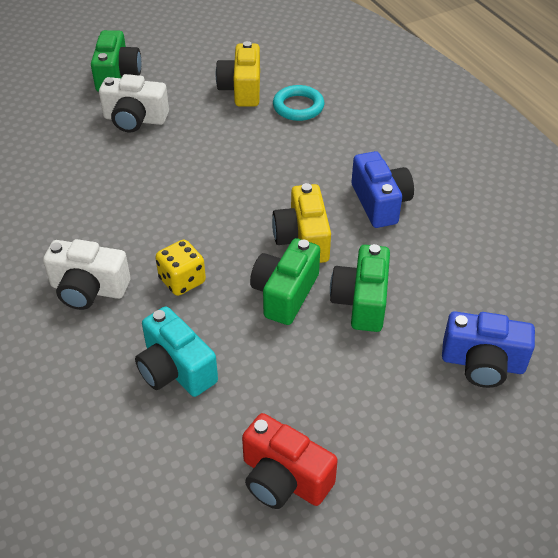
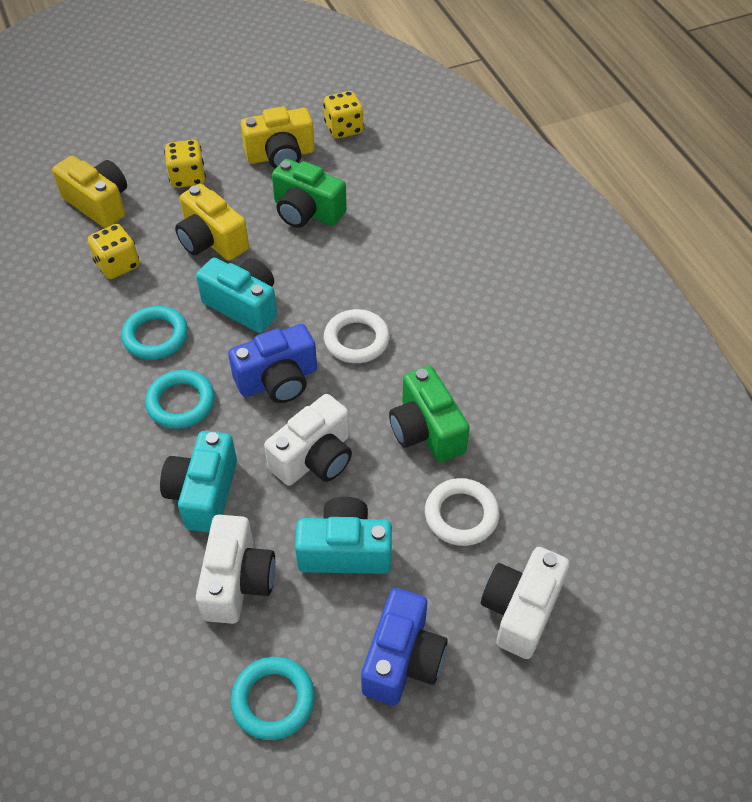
green camera: 3 -> 2
red camera: 1 -> 0
turquoise camera: 1 -> 3
turquoise ring: 1 -> 3
white camera: 2 -> 3
white ring: 0 -> 2
yellow camera: 2 -> 3
yellow dice: 1 -> 3

